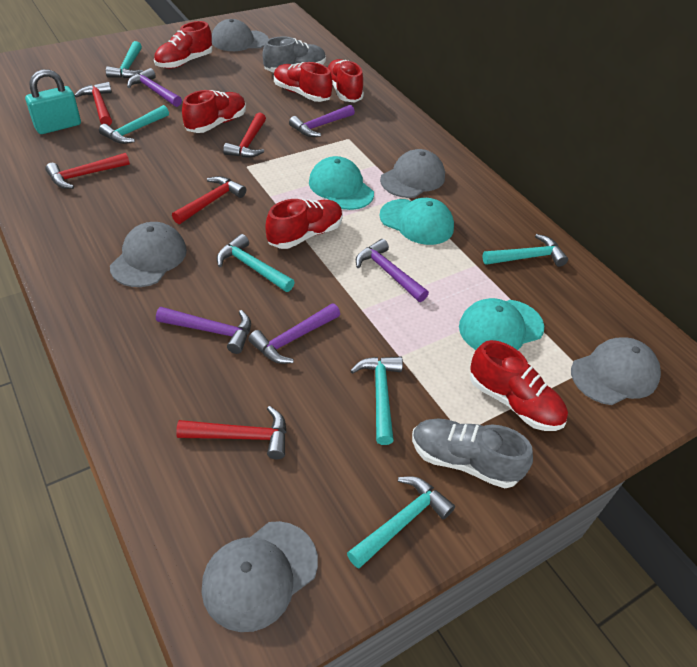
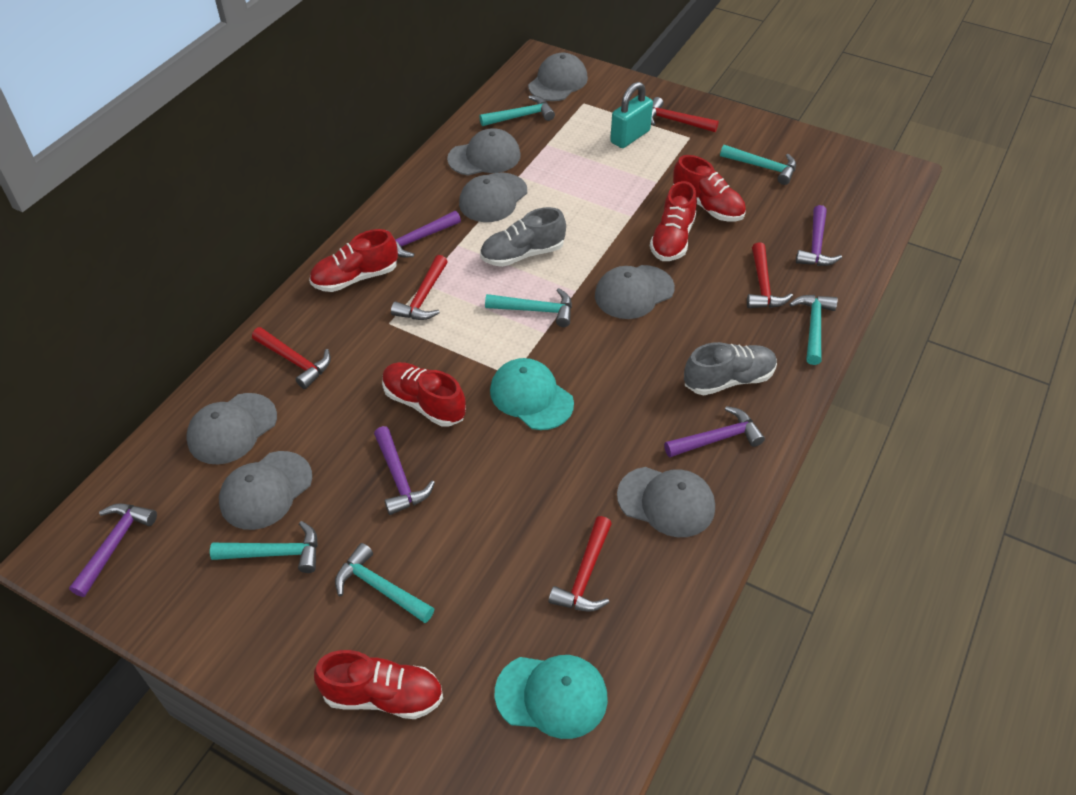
grey cap: 5 -> 7
red shoe: 6 -> 5
turquoise cap: 3 -> 2

